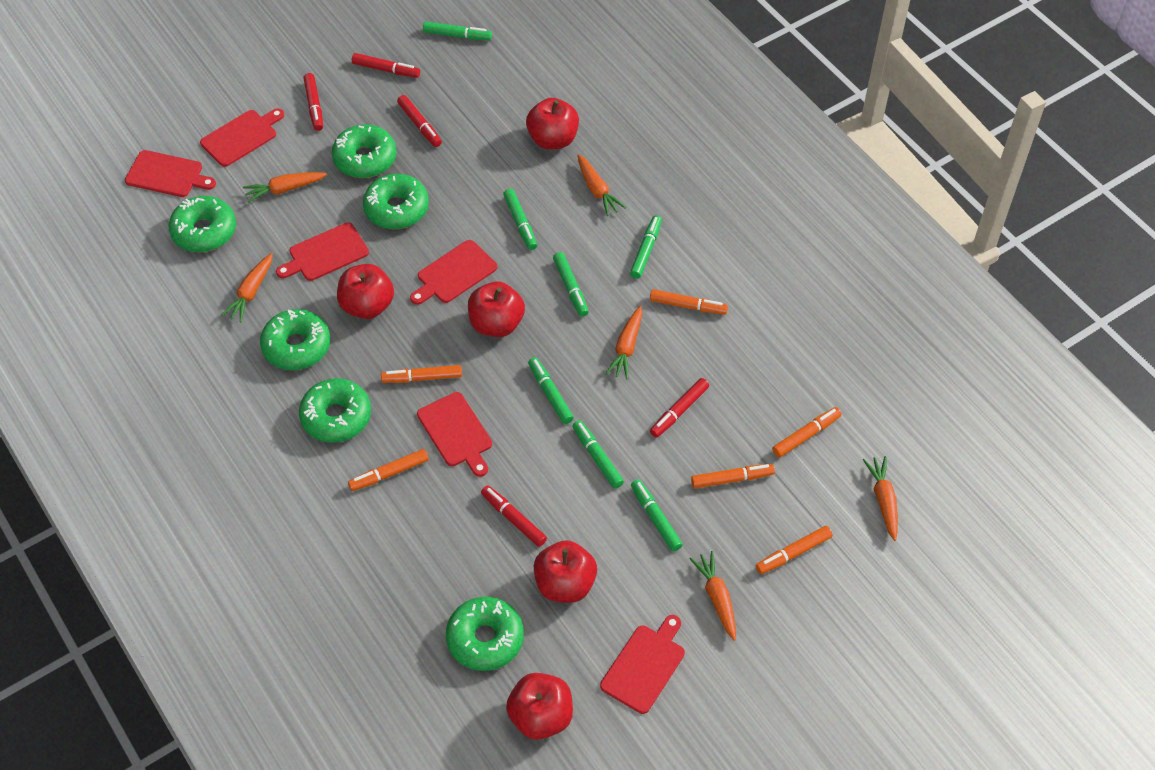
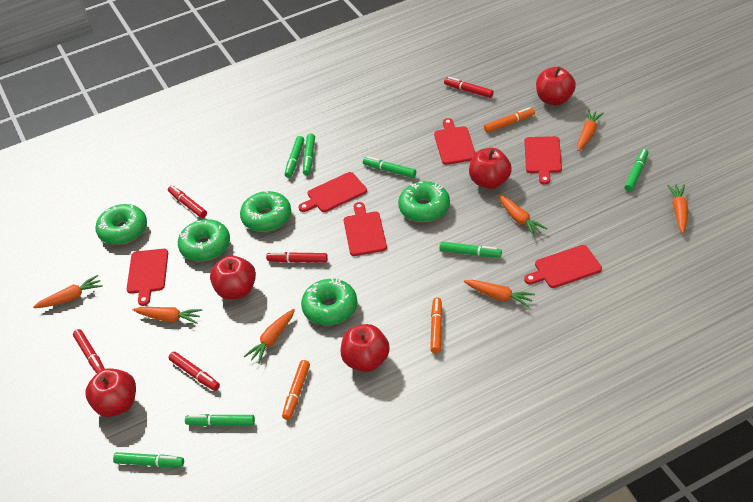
green donut: 6 -> 5
orange carrot: 6 -> 7
orange marker: 6 -> 3

